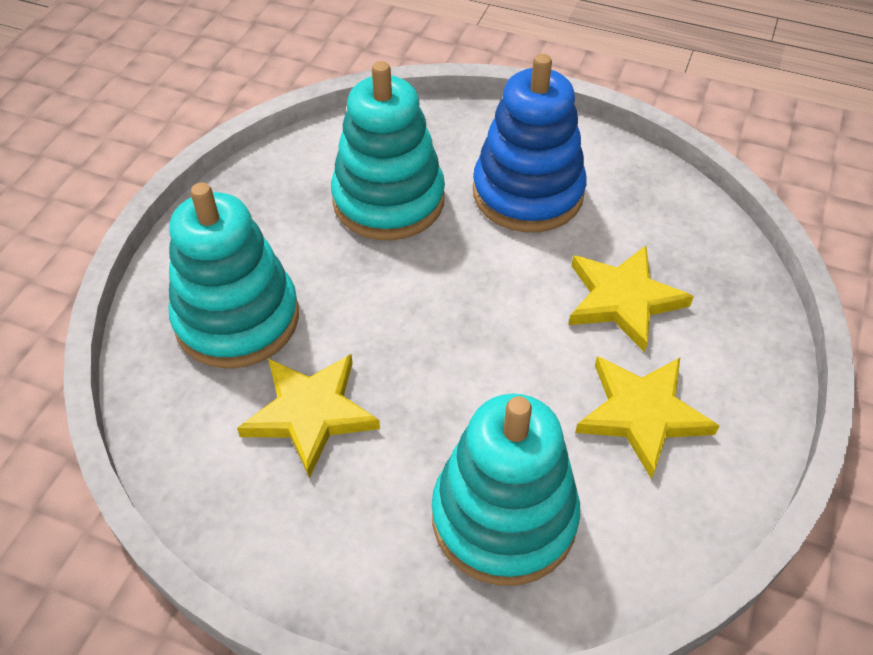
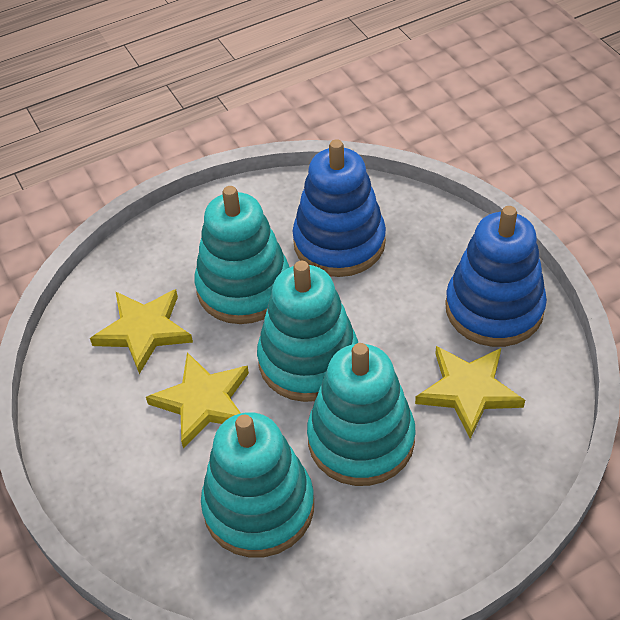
blue stacking toy: 1 -> 2
turquoise stacking toy: 3 -> 4

